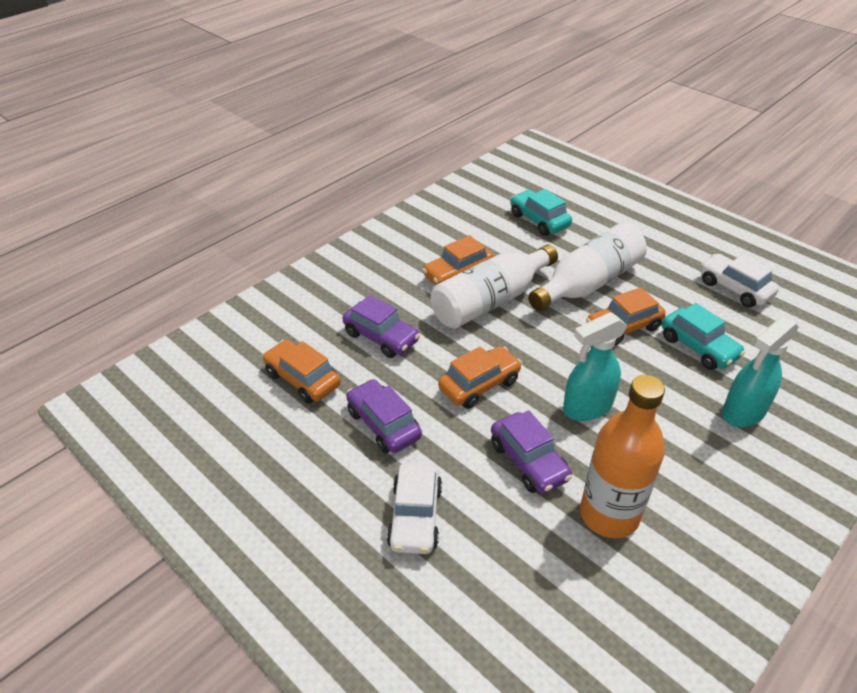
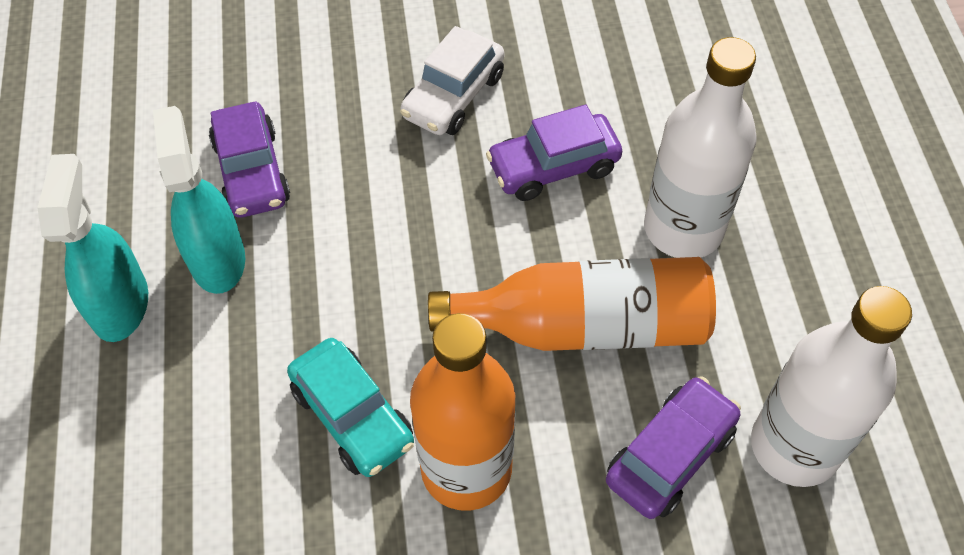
orange bottle: 1 -> 2
orange car: 4 -> 0
turquoise car: 2 -> 1
white car: 2 -> 1

